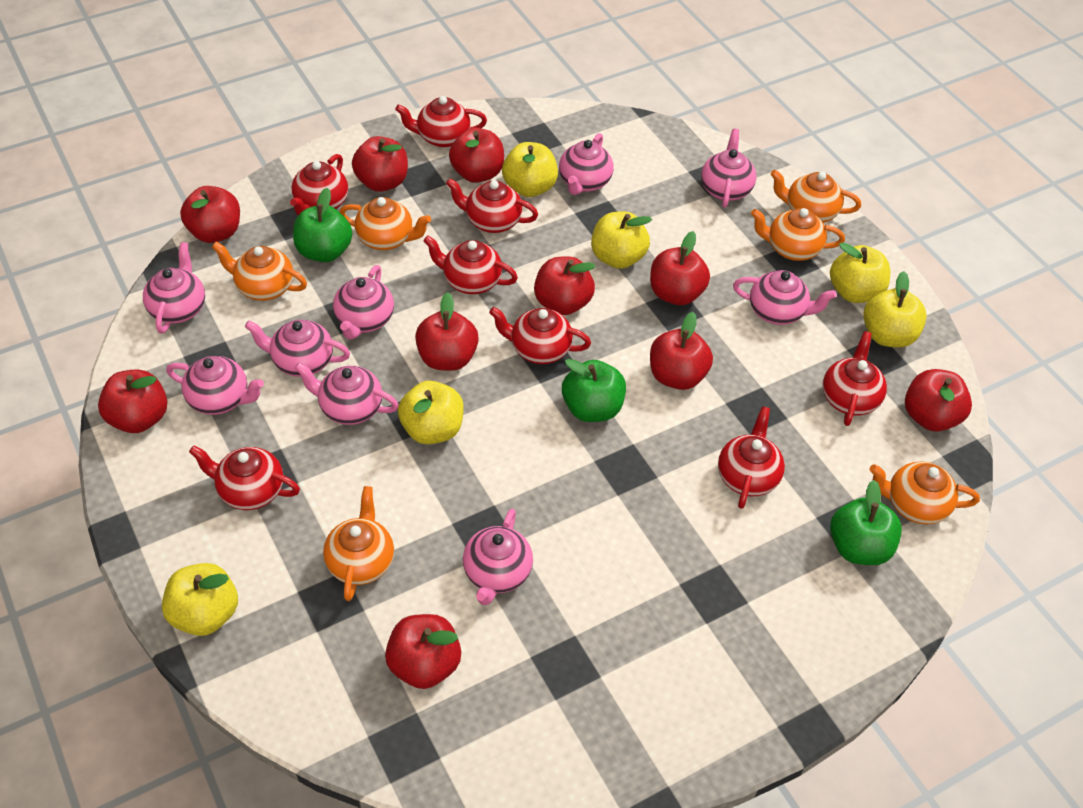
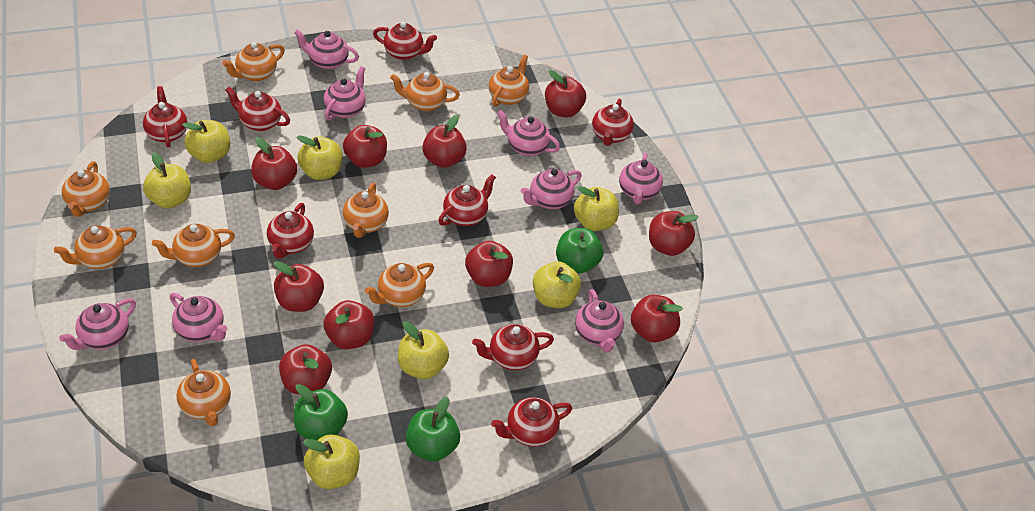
orange teapot: 6 -> 9
pink teapot: 9 -> 8
yellow apple: 6 -> 7

